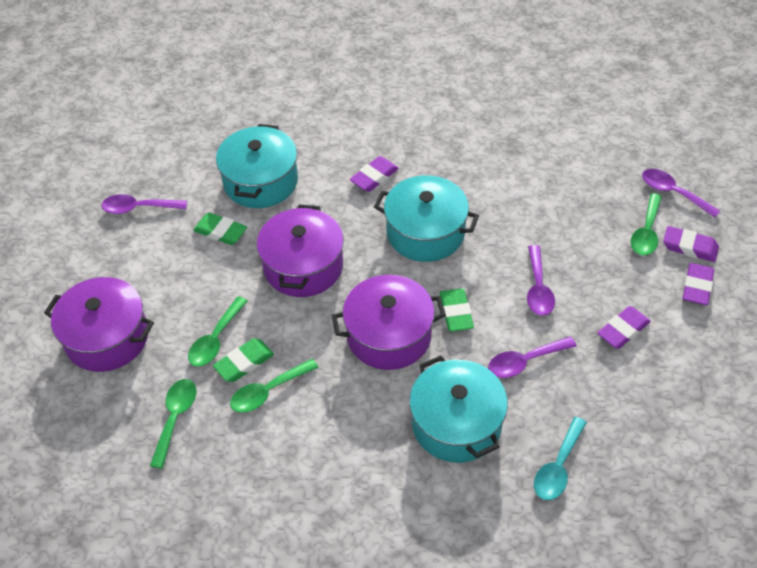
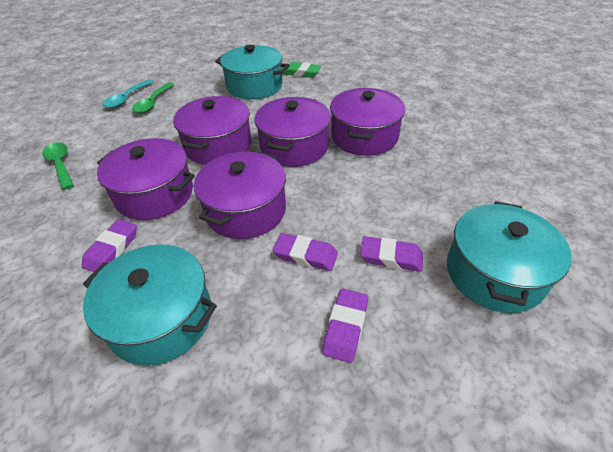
green eraser: 3 -> 1
green spoon: 4 -> 2
purple pot: 3 -> 5
purple spoon: 4 -> 0

